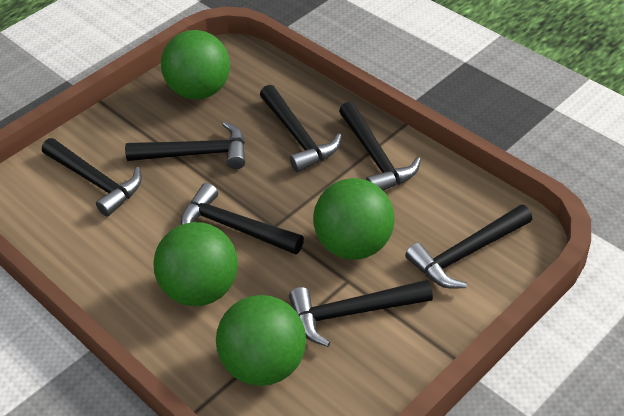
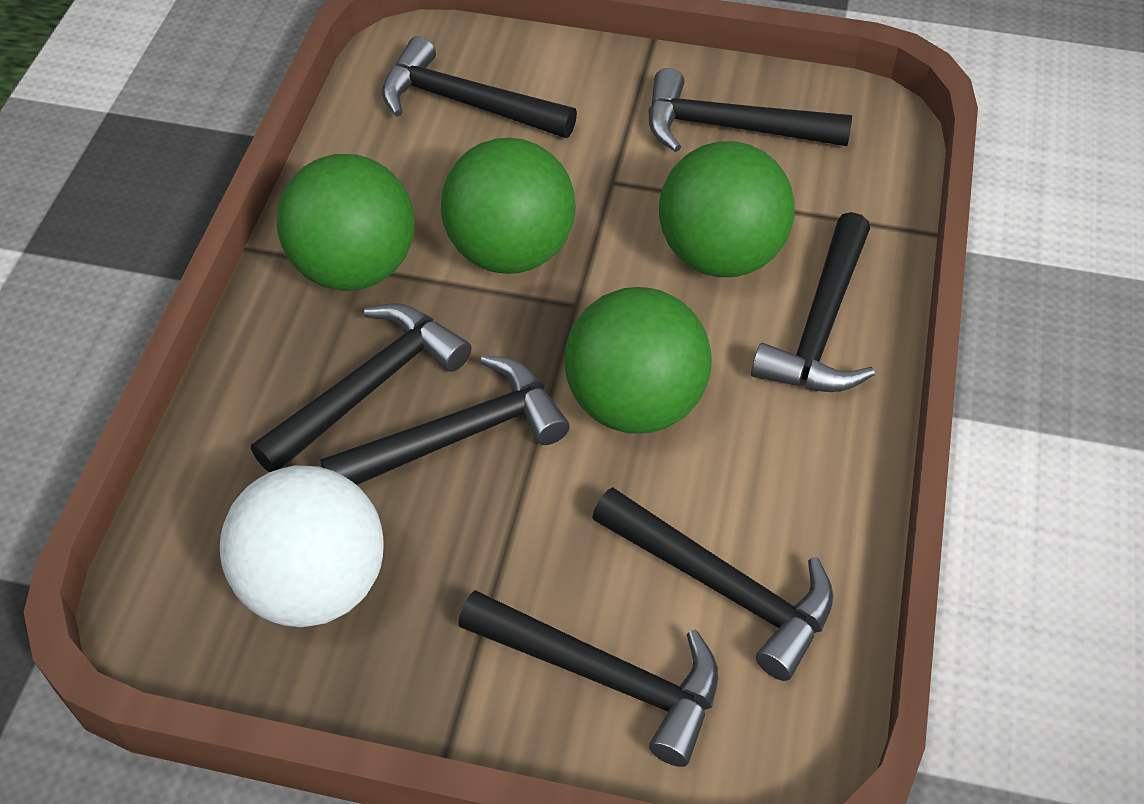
white ball: 0 -> 1

